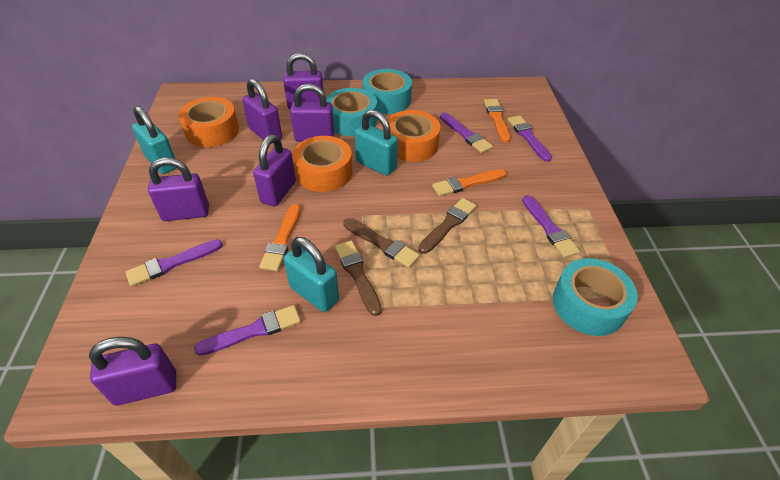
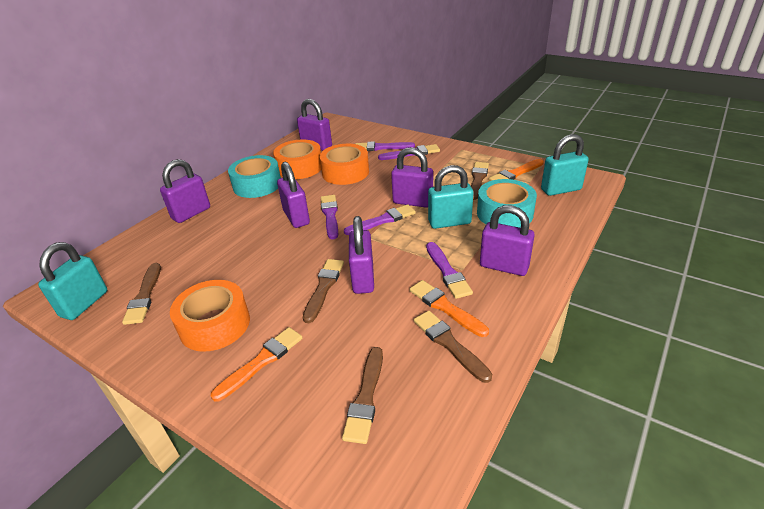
brown brush: 3 -> 5
turquoise tape: 3 -> 2

